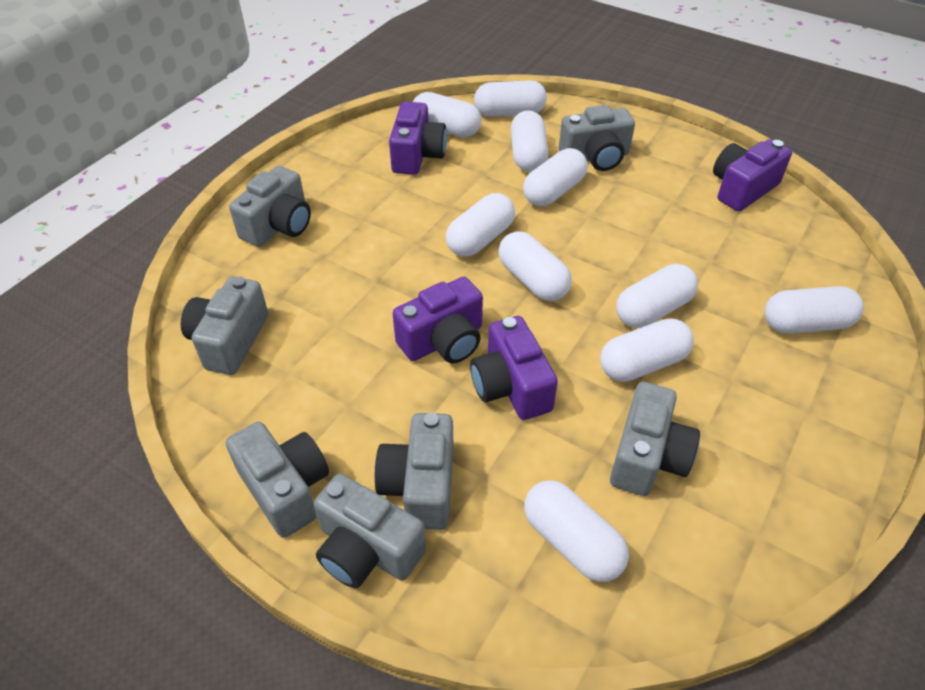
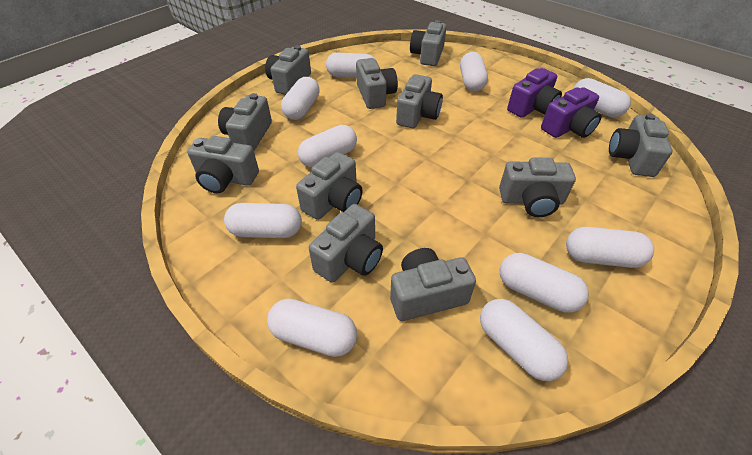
grey camera: 7 -> 11
purple camera: 4 -> 2

